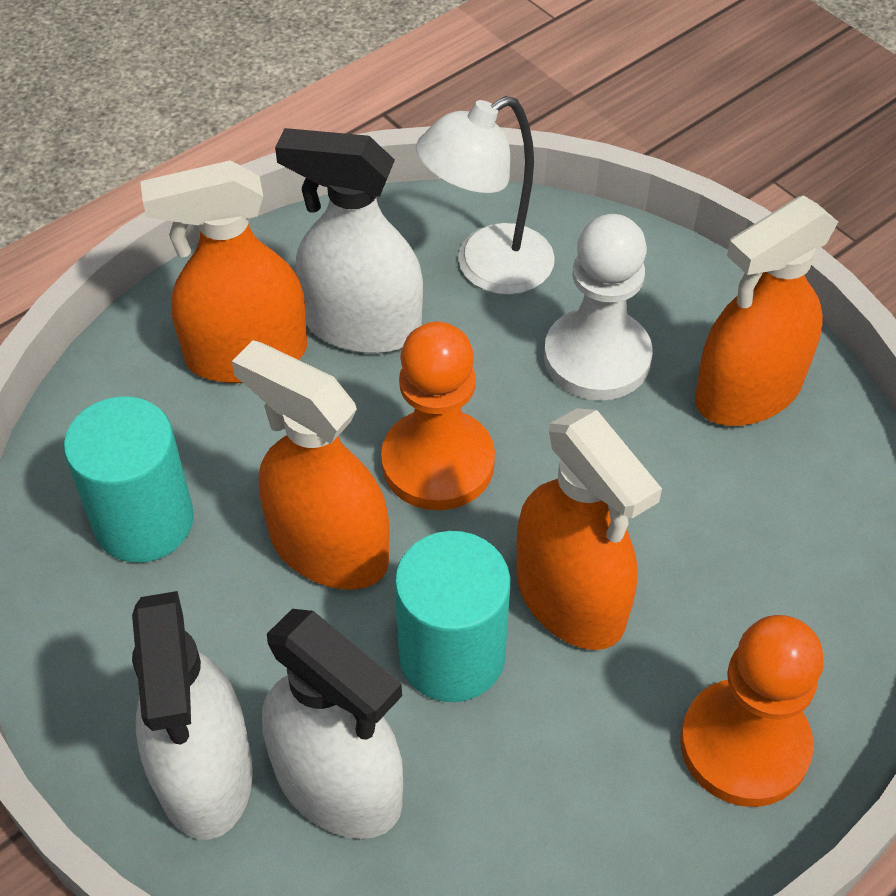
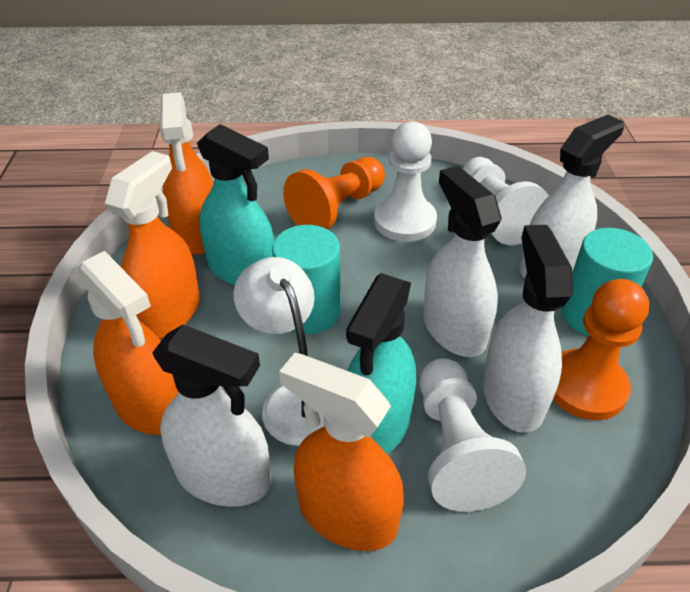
turquoise spray bottle: 0 -> 2
white pawn: 1 -> 3
white spray bottle: 3 -> 4

